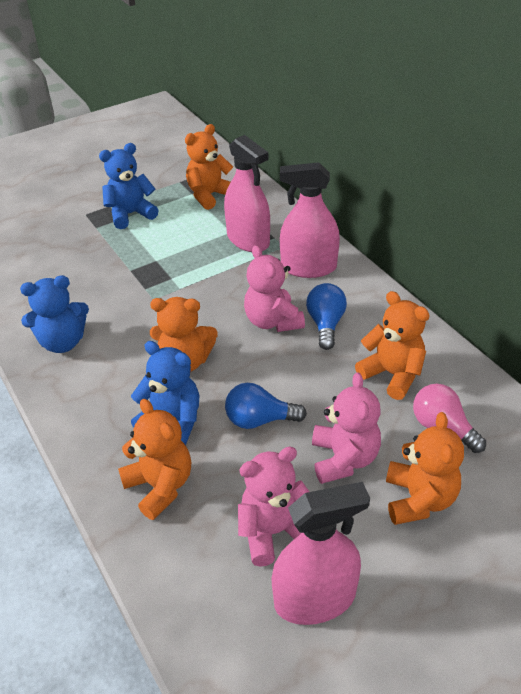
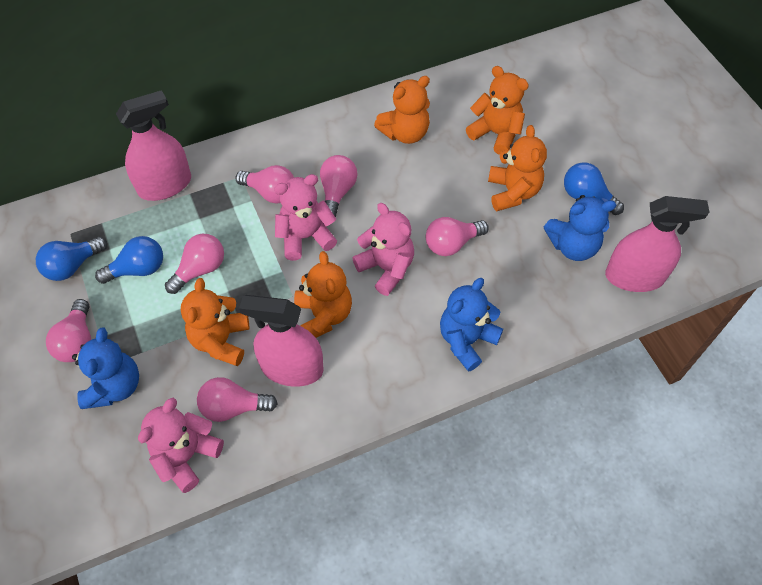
blue light bulb: 2 -> 3
pink light bulb: 1 -> 6

